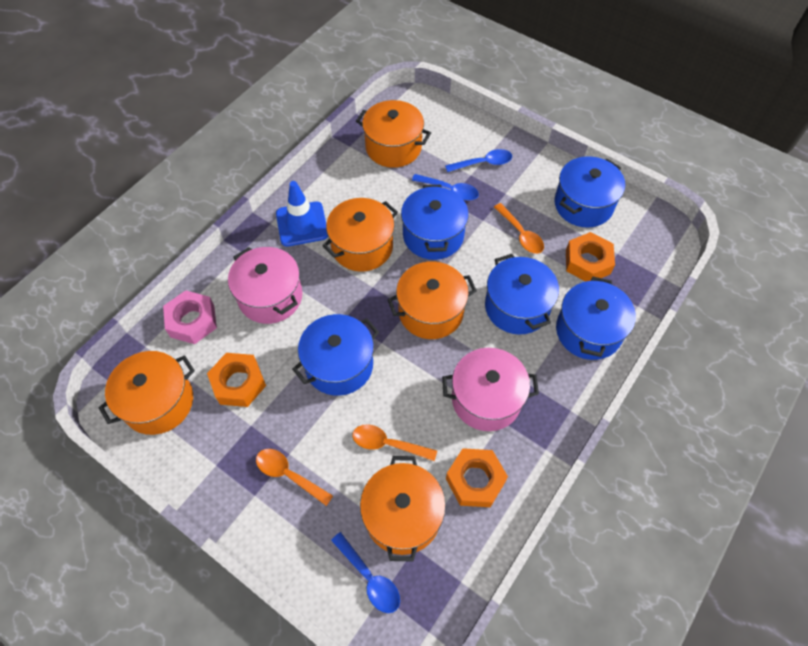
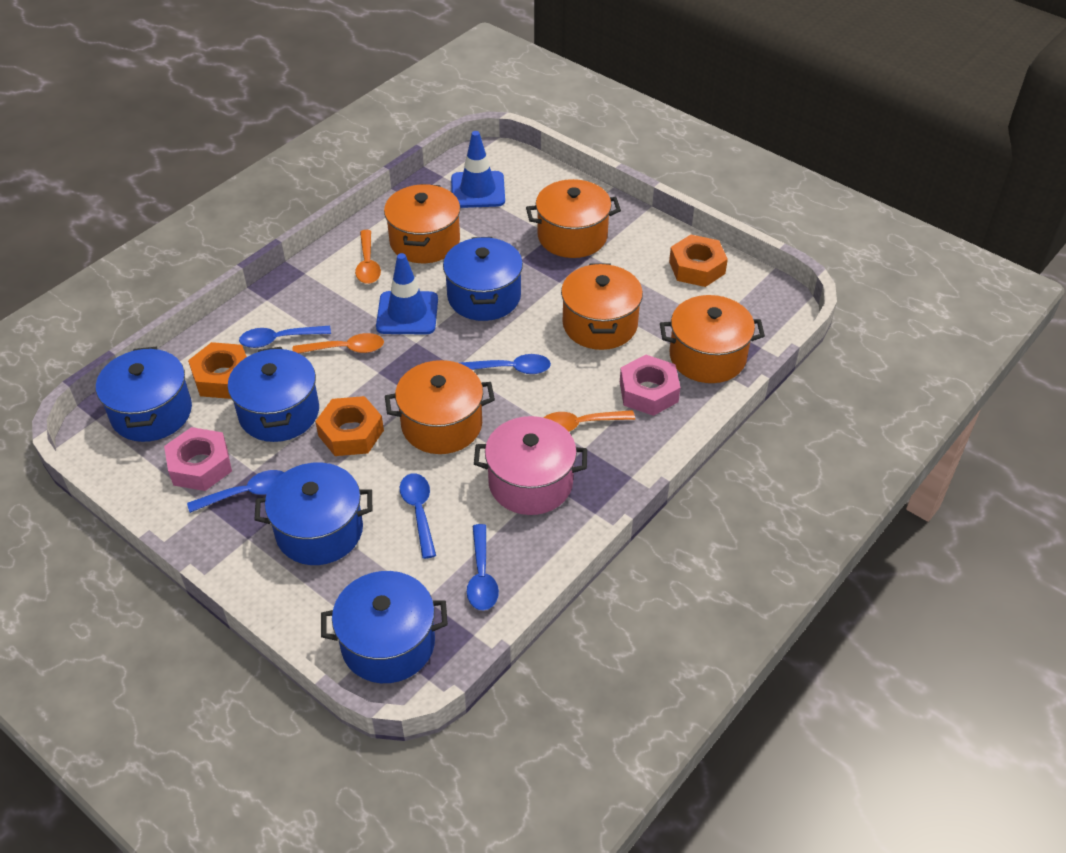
blue spoon: 3 -> 5
blue traffic cone: 1 -> 2
pink nut: 1 -> 2
pink pot: 2 -> 1

